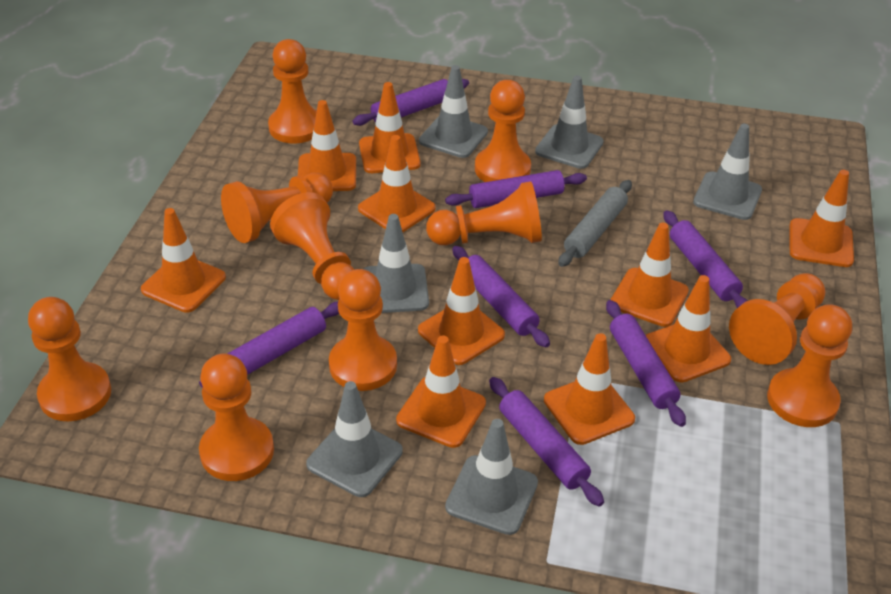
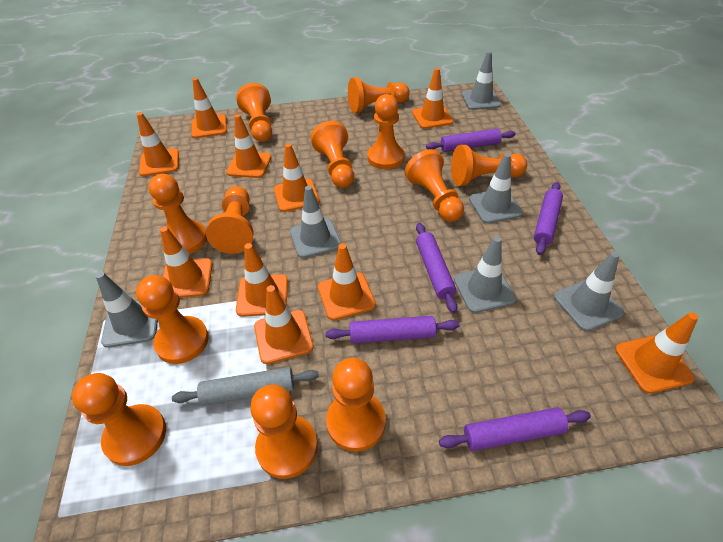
orange pawn: 10 -> 12
purple rolling pin: 7 -> 5

